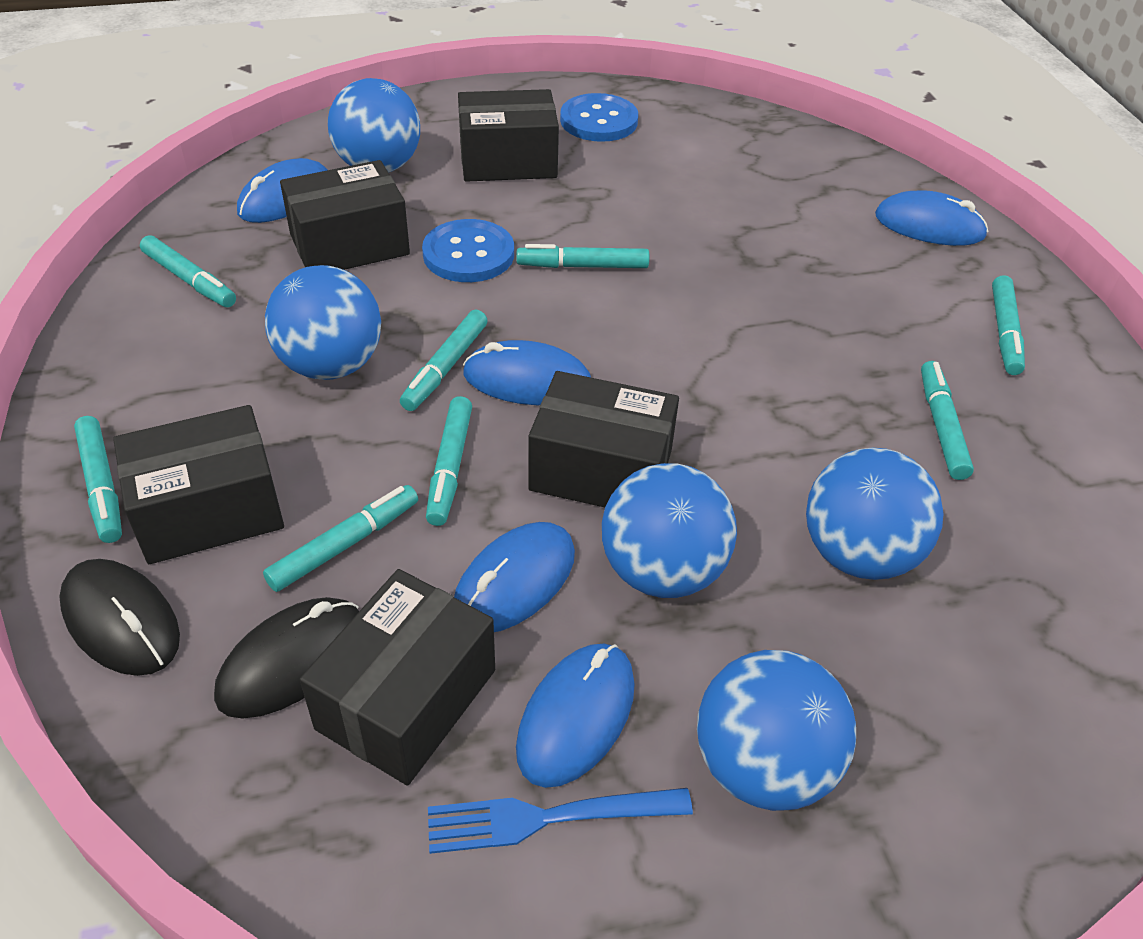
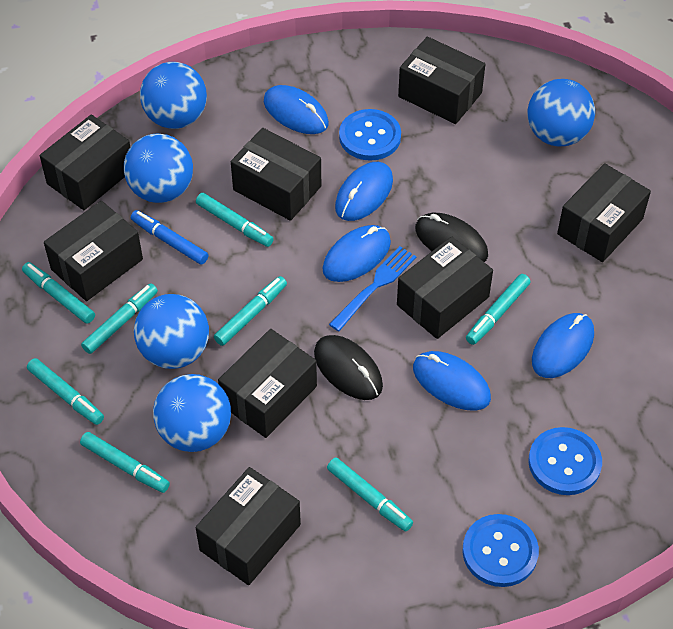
black box: 5 -> 8
blue button: 2 -> 3
blue marker: 0 -> 1

